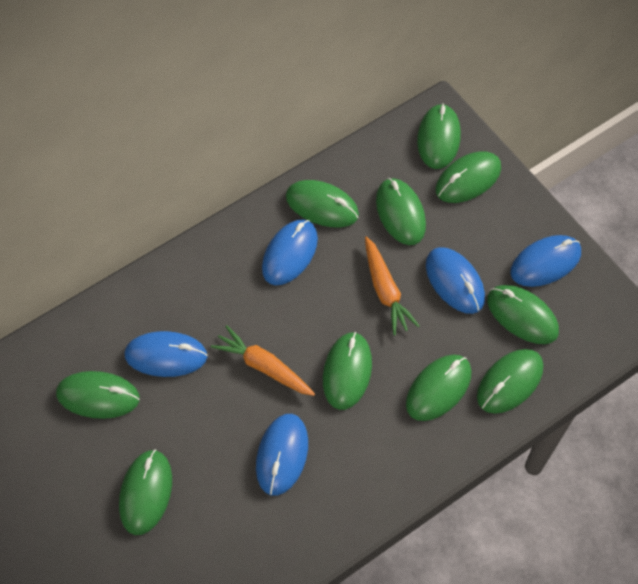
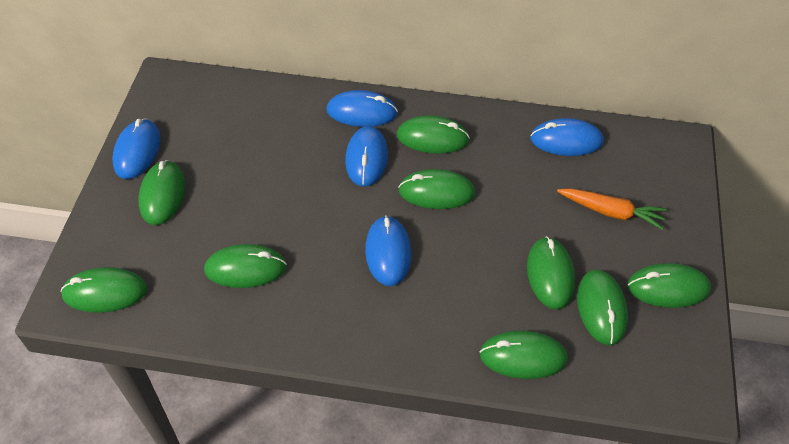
green mouse: 10 -> 9
orange carrot: 2 -> 1

